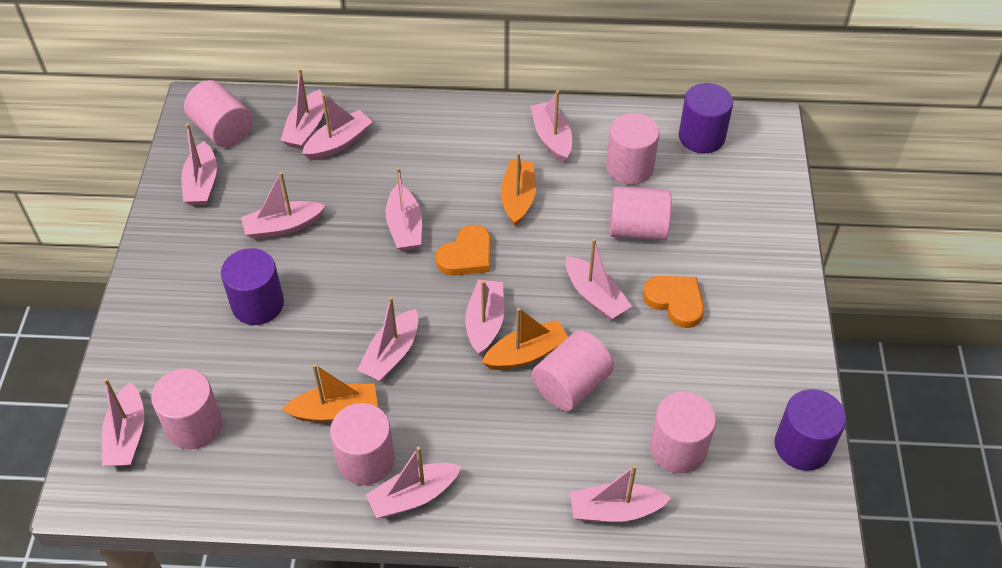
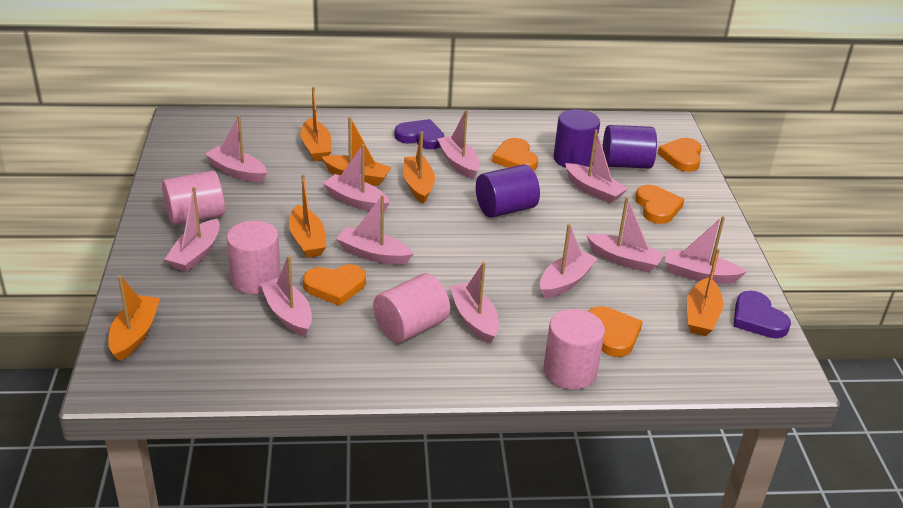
orange boat: 3 -> 6
orange heart: 2 -> 5
pink boat: 12 -> 11
pink cylinder: 7 -> 4
purple heart: 0 -> 2

